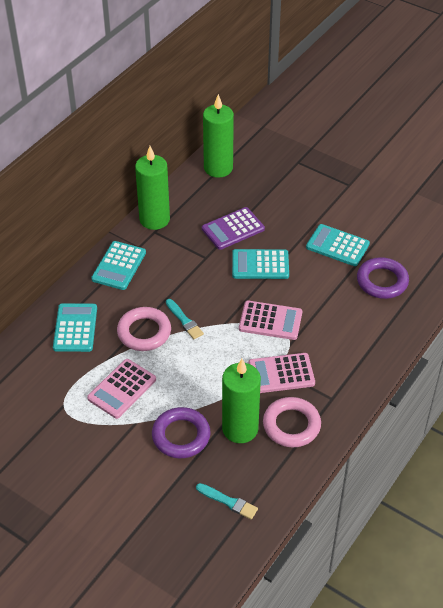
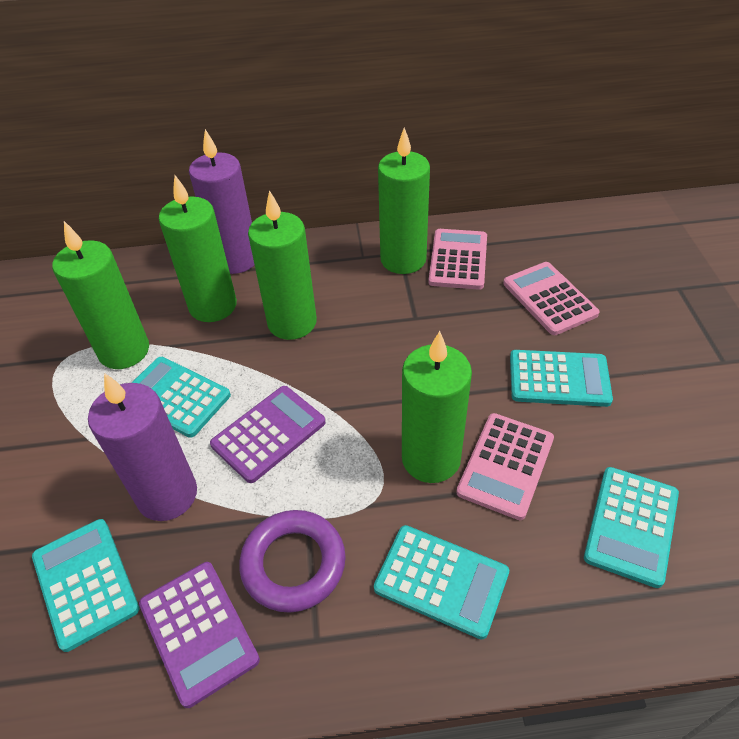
green candle: 3 -> 5
pink ring: 2 -> 0
purple calculator: 1 -> 2
purple candle: 0 -> 2
purple ring: 2 -> 1
turquoise brush: 2 -> 0
turquoise calculator: 4 -> 5

